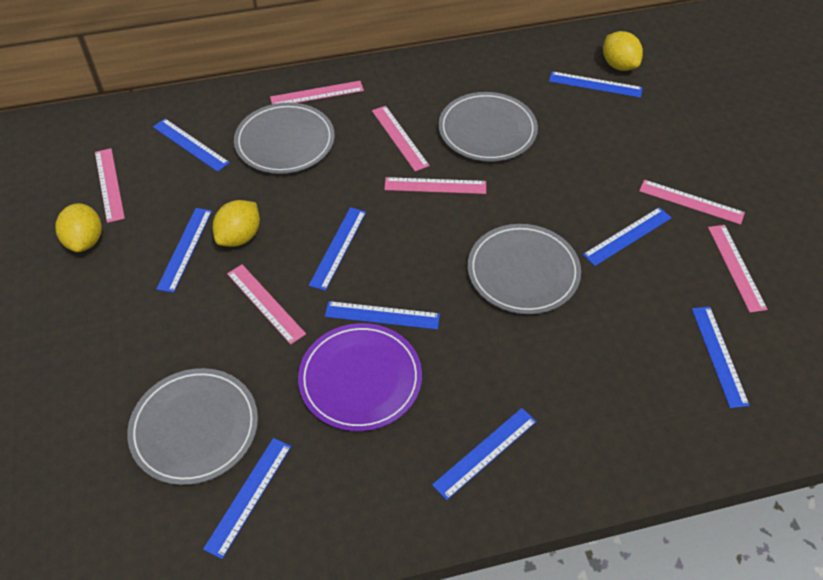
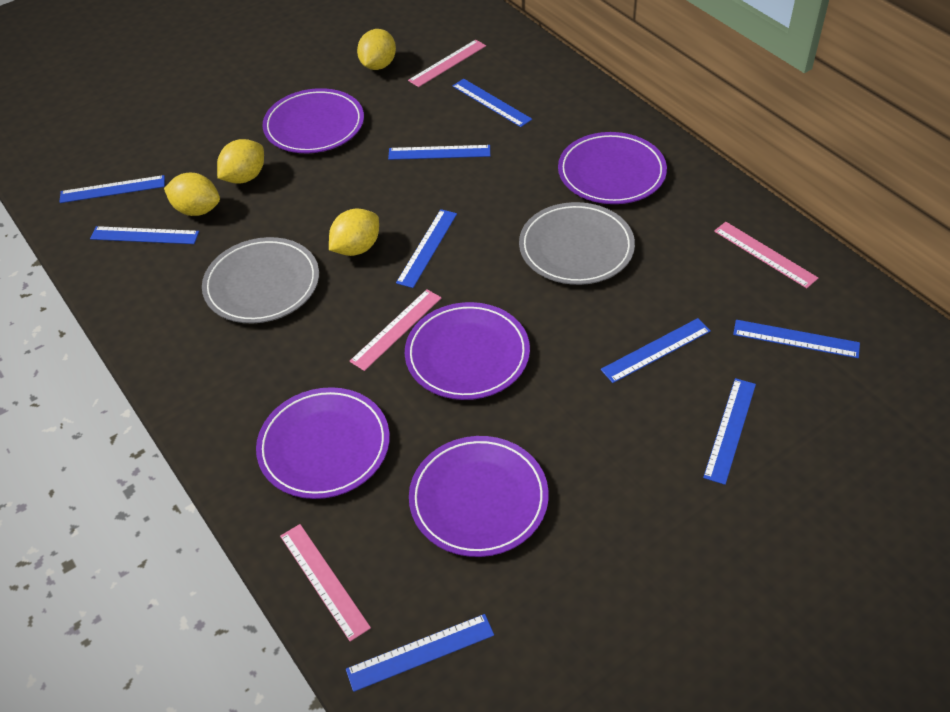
grey plate: 4 -> 2
pink ruler: 7 -> 4
purple plate: 1 -> 5
yellow lemon: 3 -> 4

